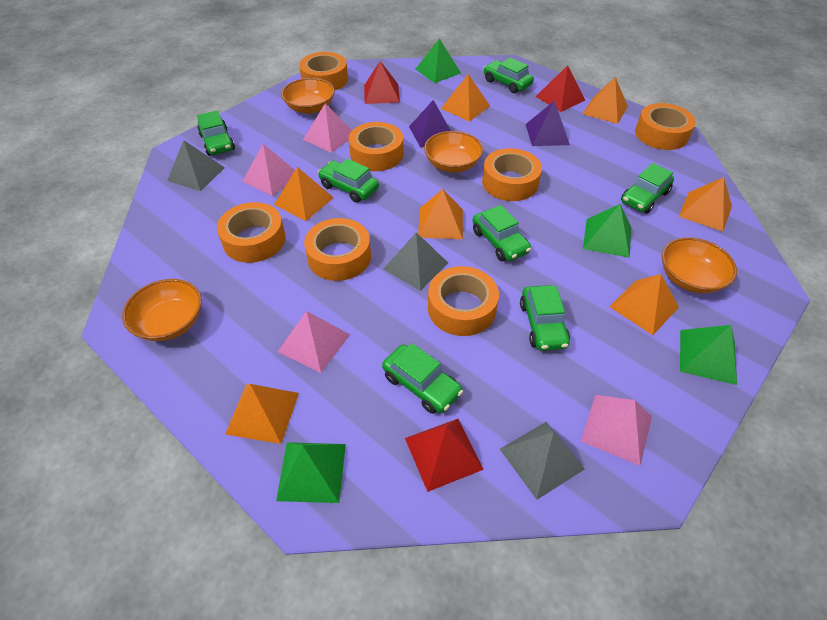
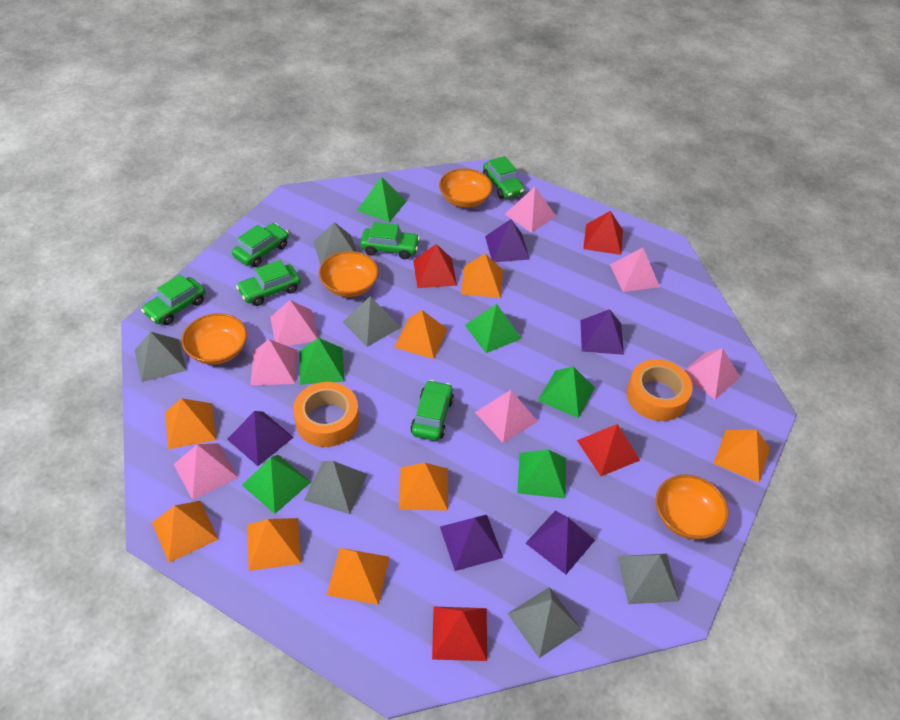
green car: 7 -> 6
green pyramid: 4 -> 6
grey pyramid: 3 -> 6
orange pyramid: 7 -> 8
orange tape: 7 -> 2
pink pyramid: 4 -> 7
purple pyramid: 2 -> 5
red pyramid: 3 -> 4

